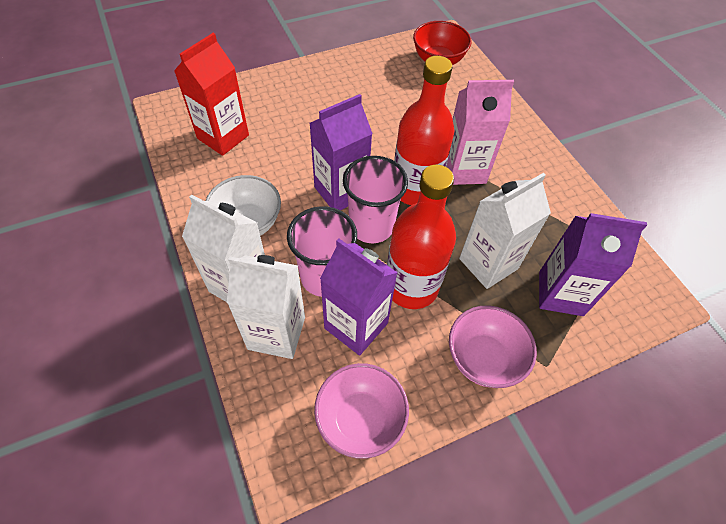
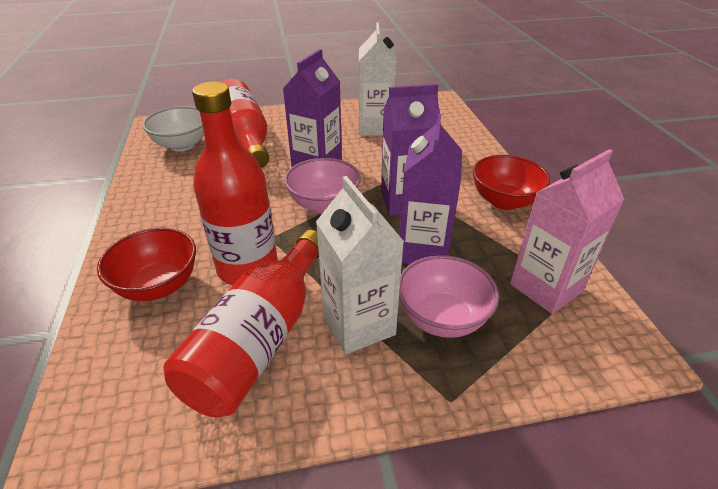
pink cup: 2 -> 0
red bottle: 2 -> 3
red bowl: 1 -> 2
red carton: 1 -> 0
white carton: 3 -> 2

